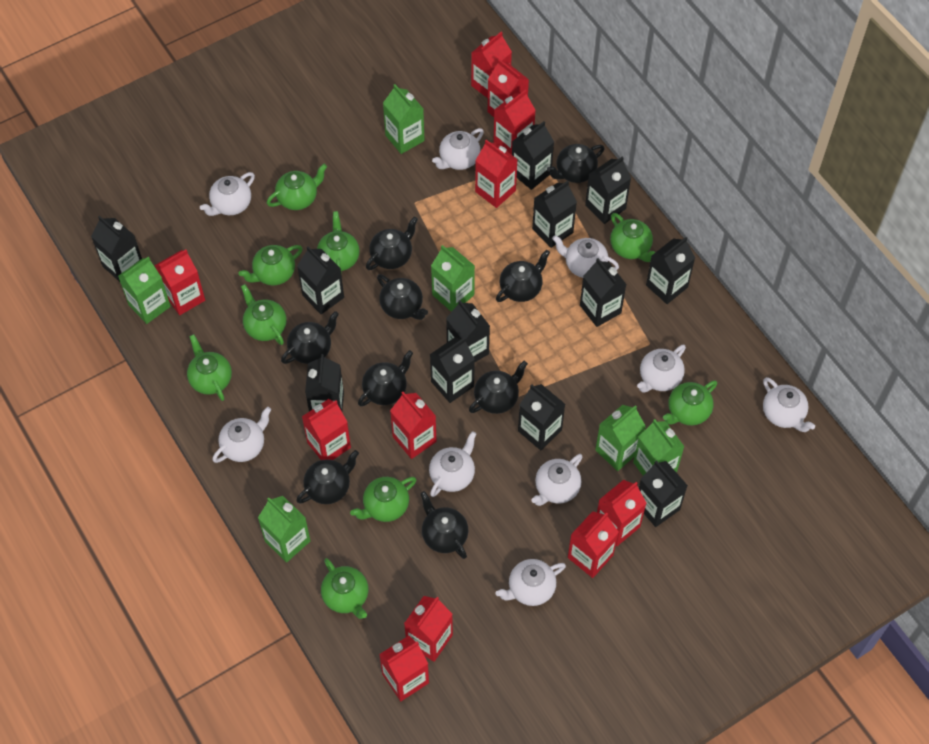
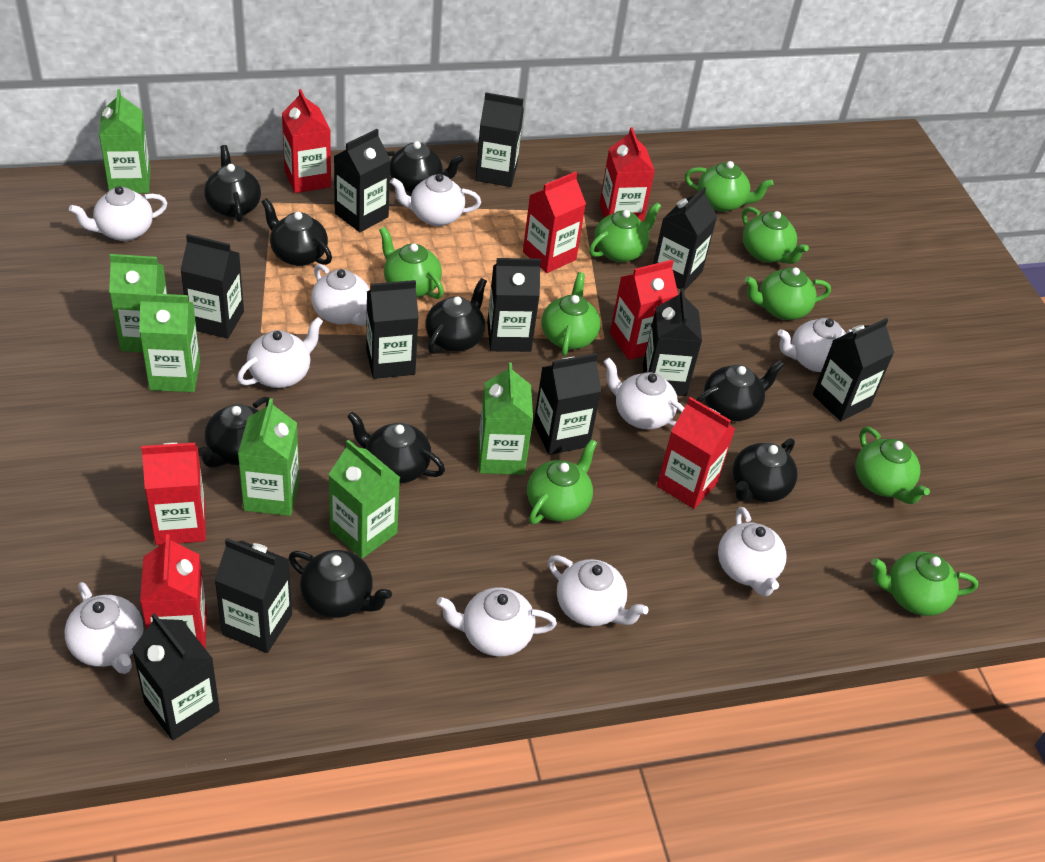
black carton: 12 -> 11
red carton: 11 -> 7
white teapot: 9 -> 10

